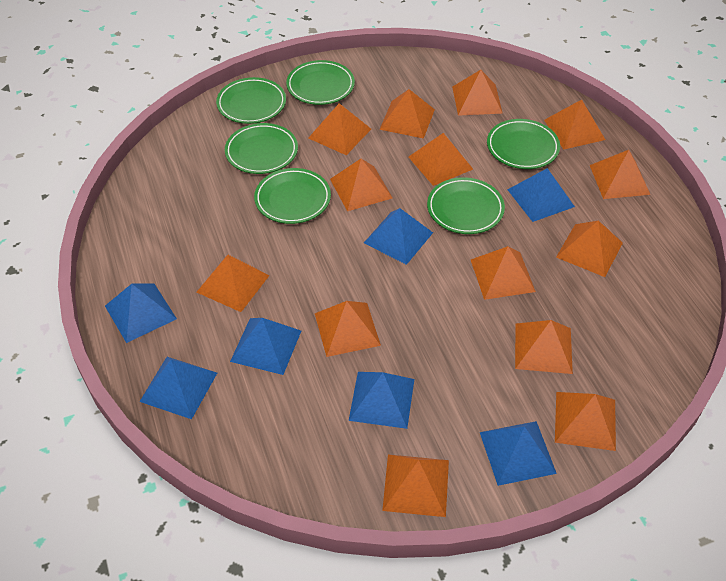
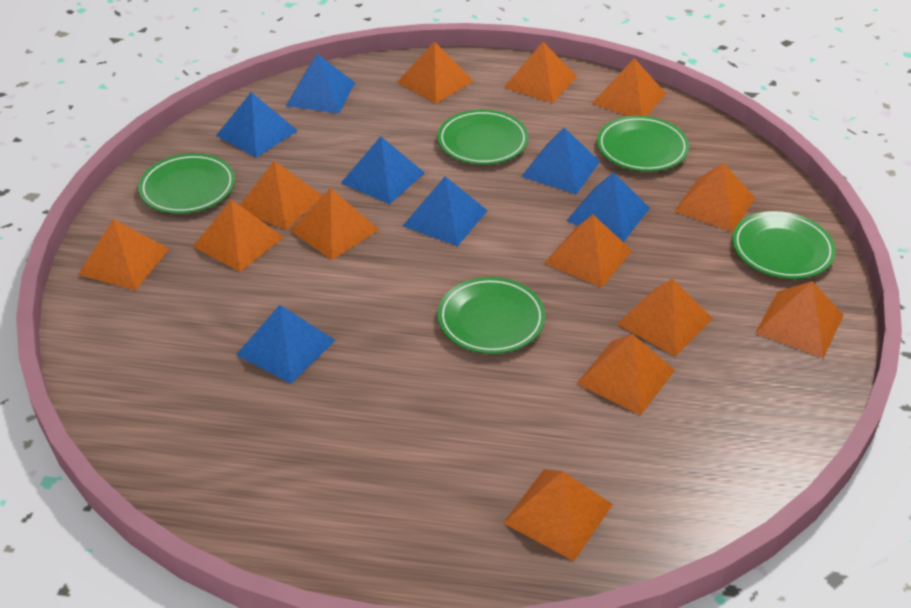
green plate: 6 -> 5
orange pyramid: 14 -> 13

